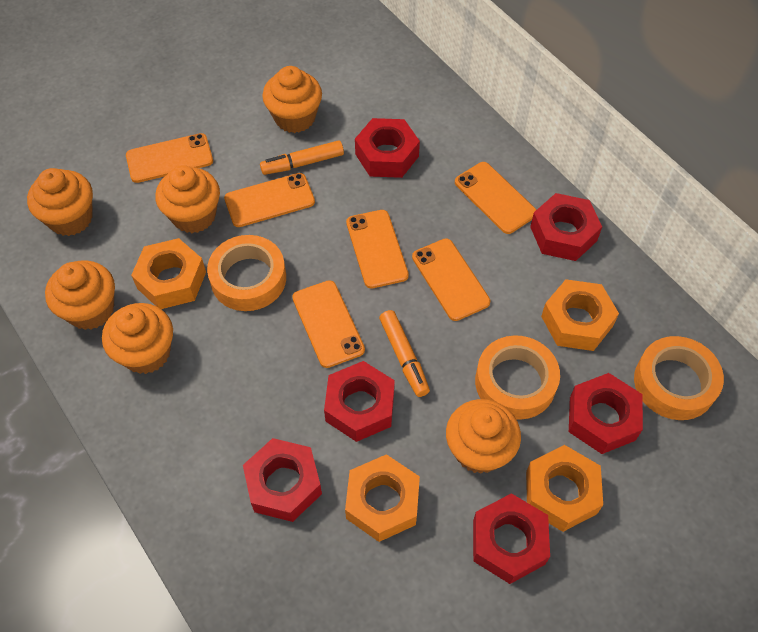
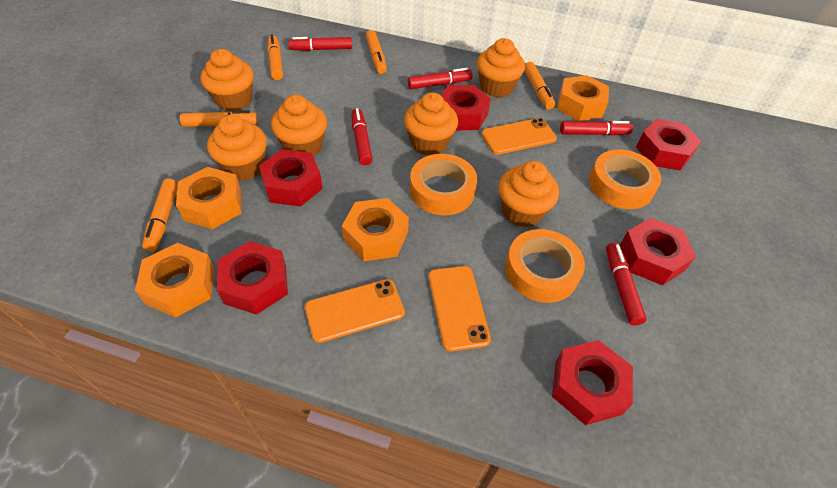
orange marker: 2 -> 5
orange phone: 6 -> 3
red marker: 0 -> 5

